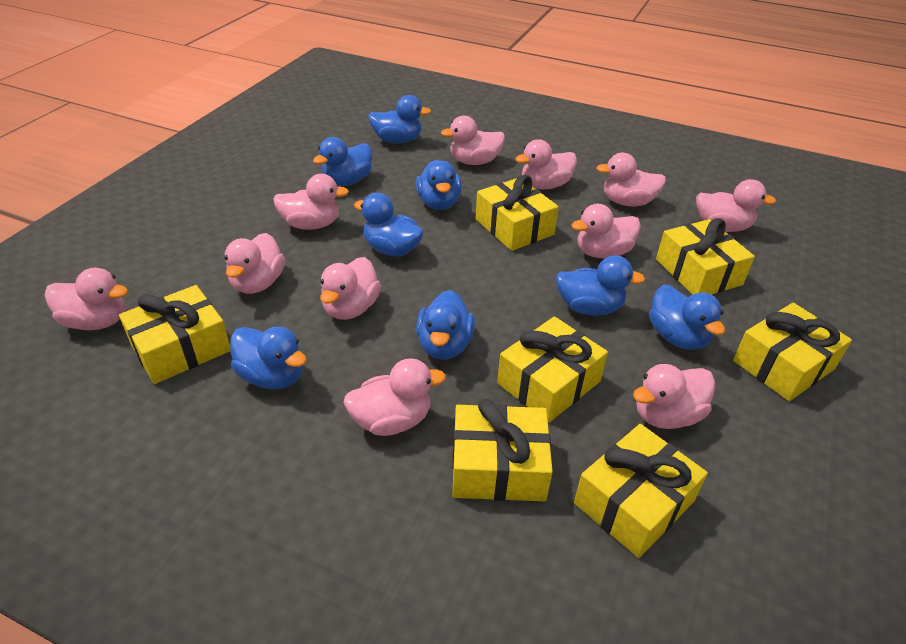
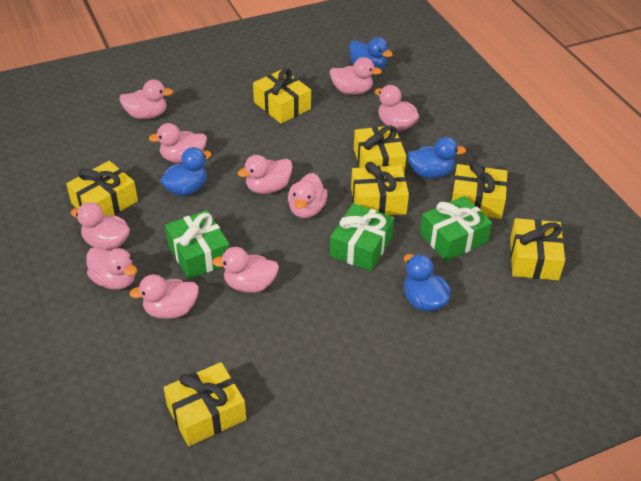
blue duck: 8 -> 4
green gift: 0 -> 3
pink duck: 11 -> 10

